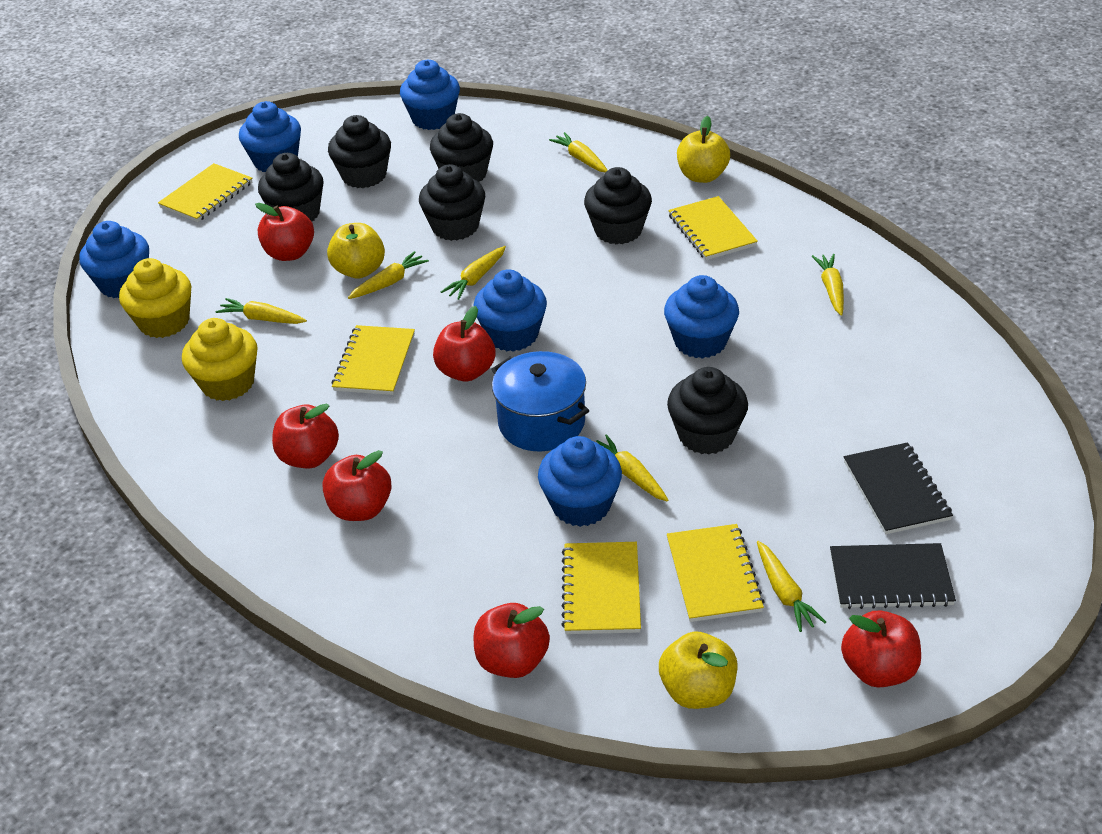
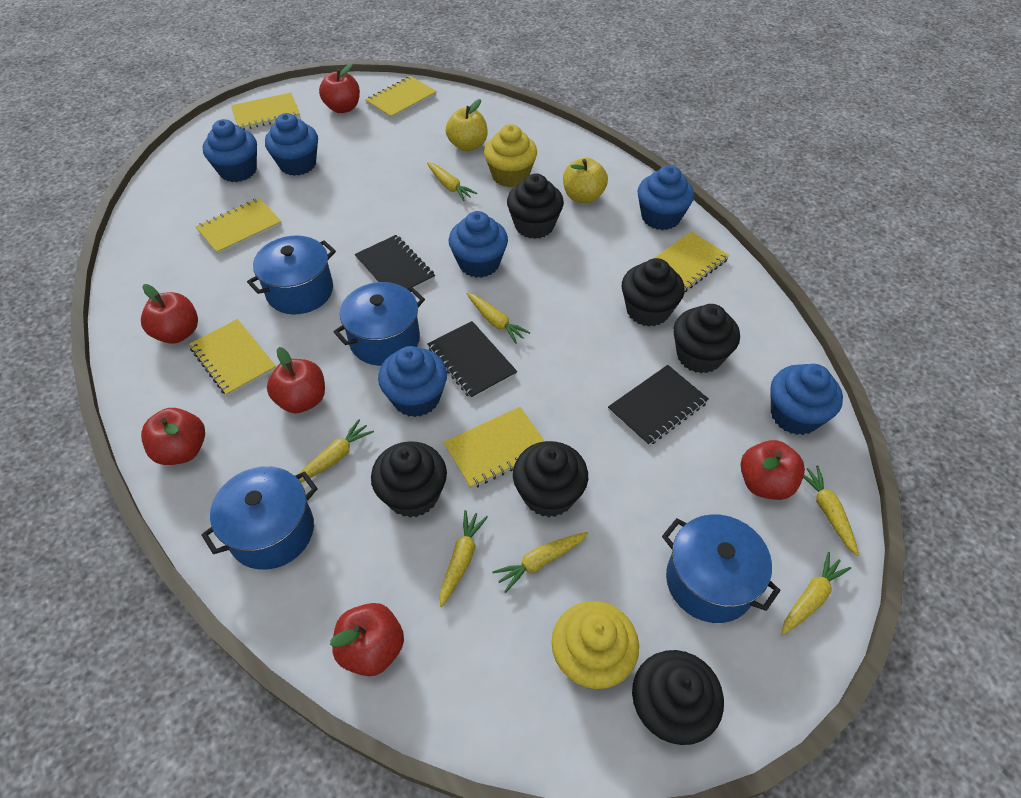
black notebook: 2 -> 3
blue pot: 1 -> 4
yellow apple: 3 -> 2
yellow notebook: 5 -> 6

